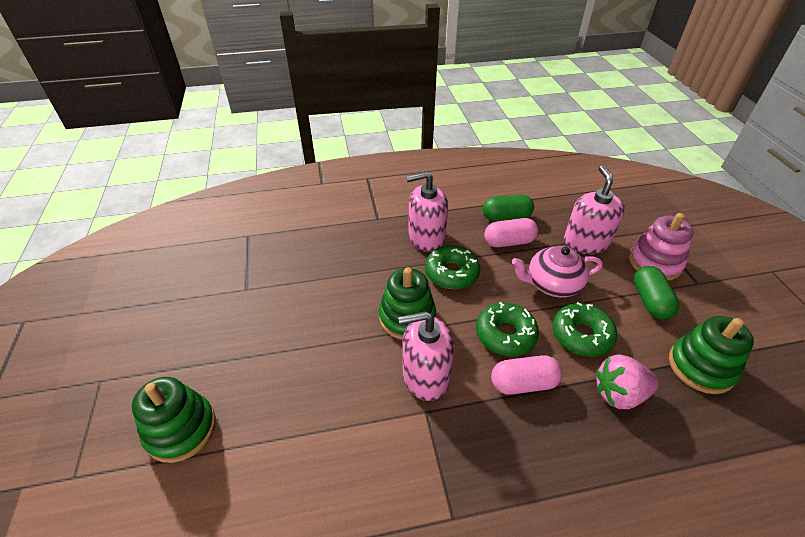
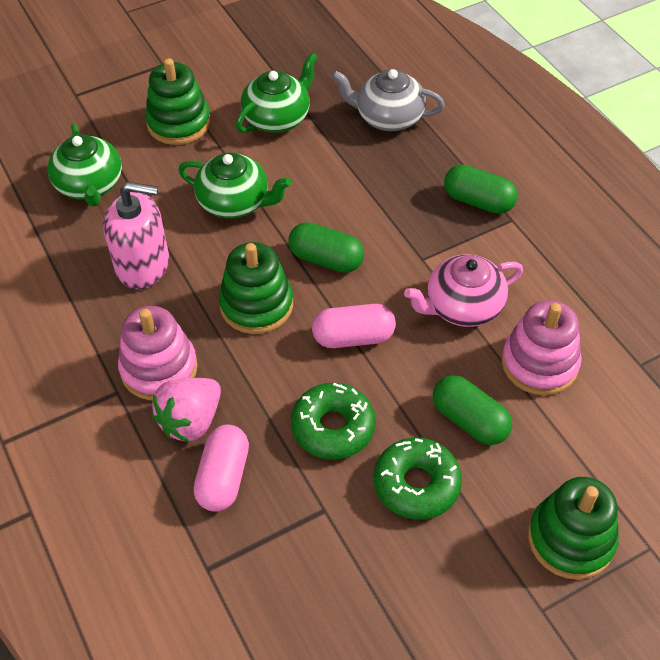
green capsule: 2 -> 3
green donut: 3 -> 2
green teapot: 0 -> 3
grey teapot: 0 -> 1
pink soap dispenser: 3 -> 1
pink stacking toy: 1 -> 2

